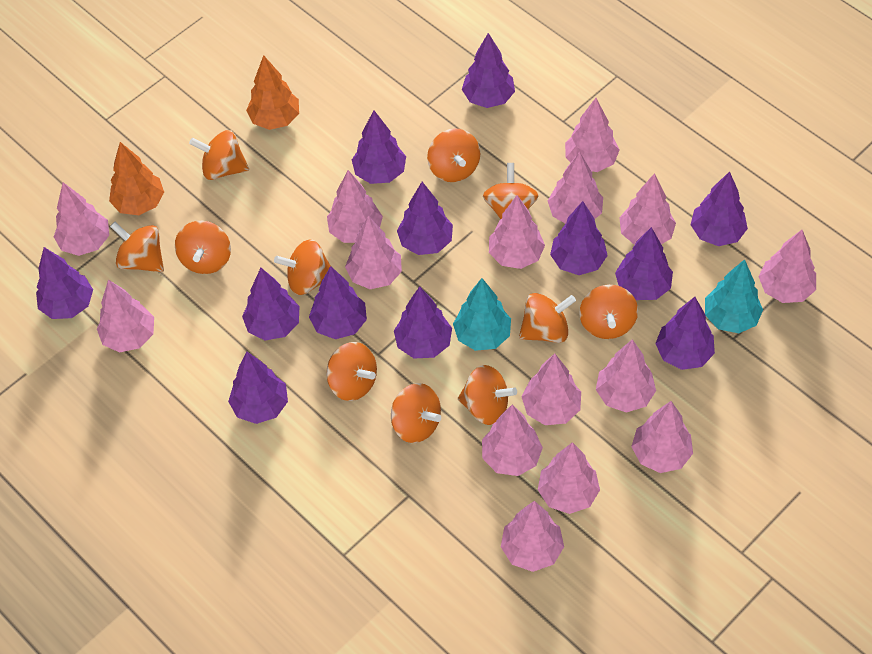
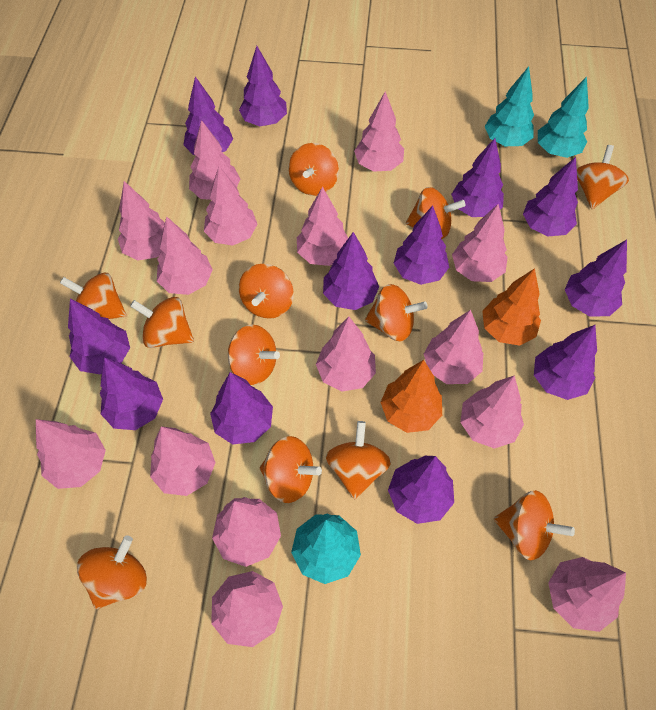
orange spinning top: 11 -> 12
turquoise tree: 2 -> 3

